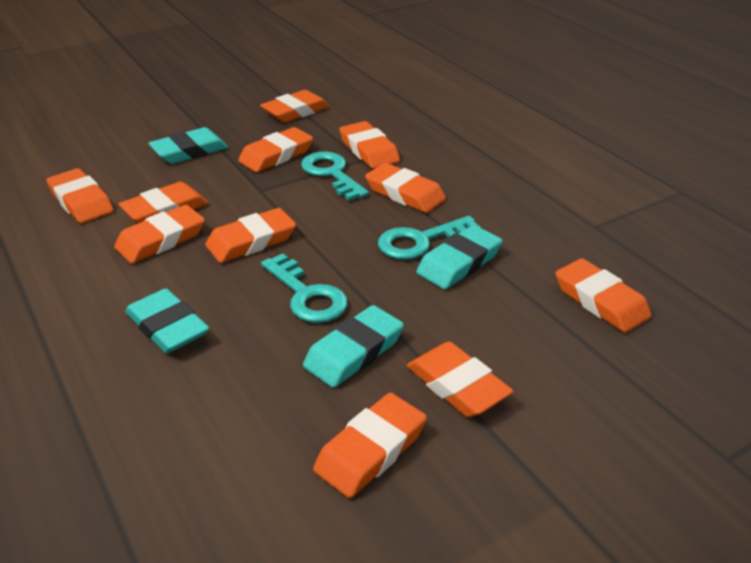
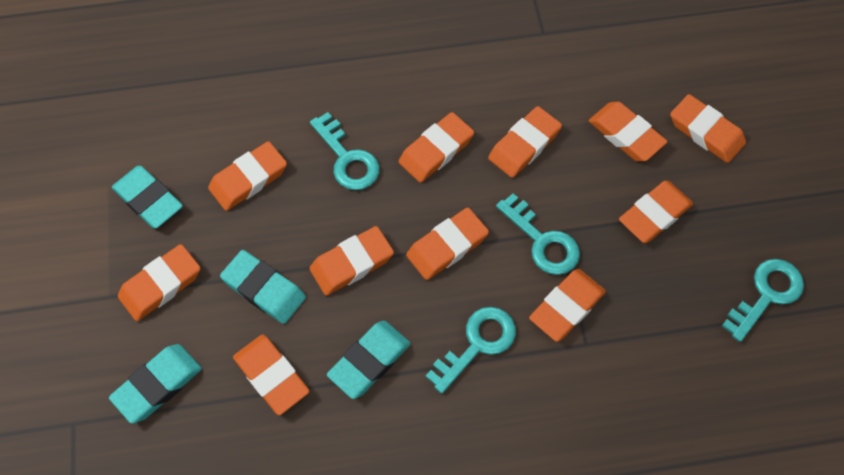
turquoise key: 3 -> 4

